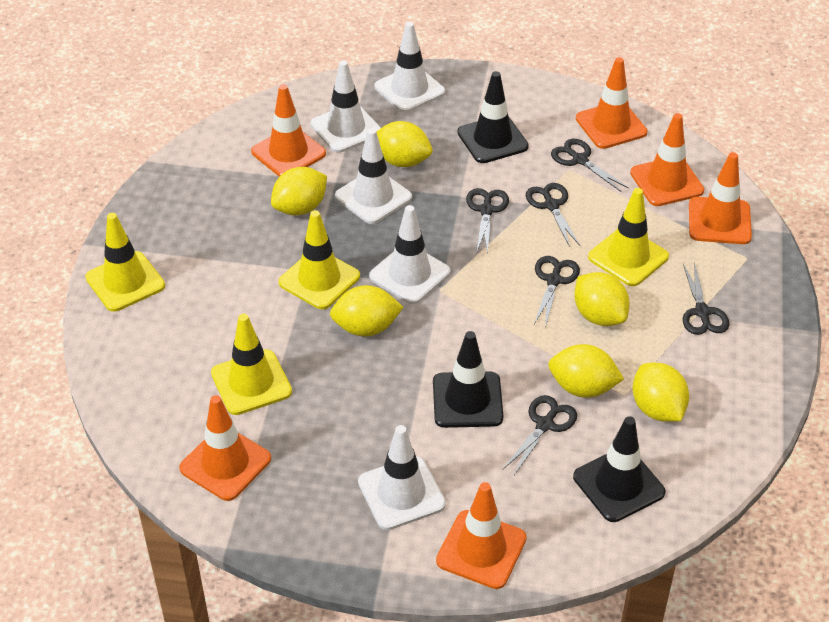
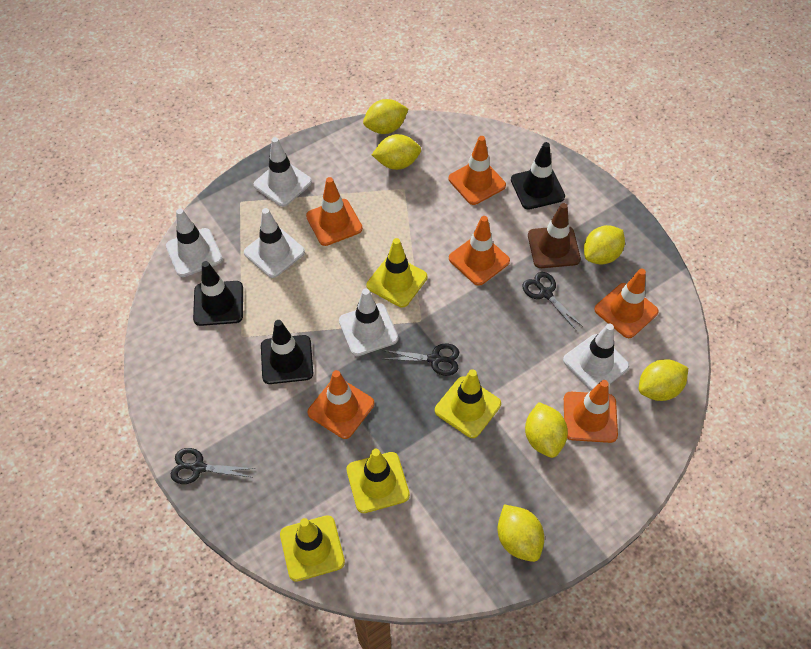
black scissors: 6 -> 3
brown traffic cone: 0 -> 1

